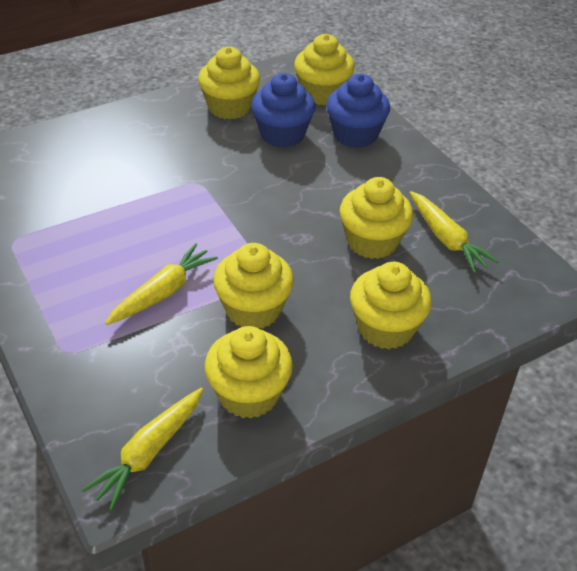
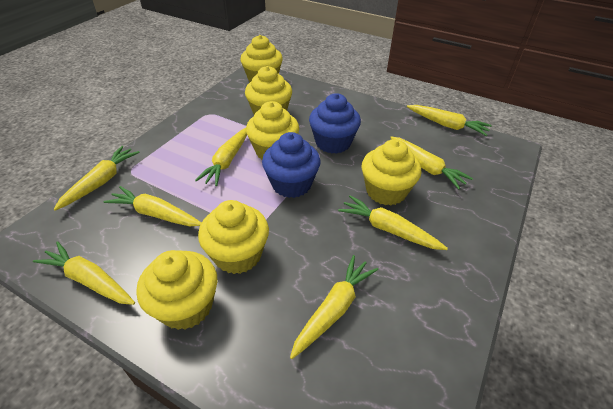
yellow carrot: 3 -> 8

